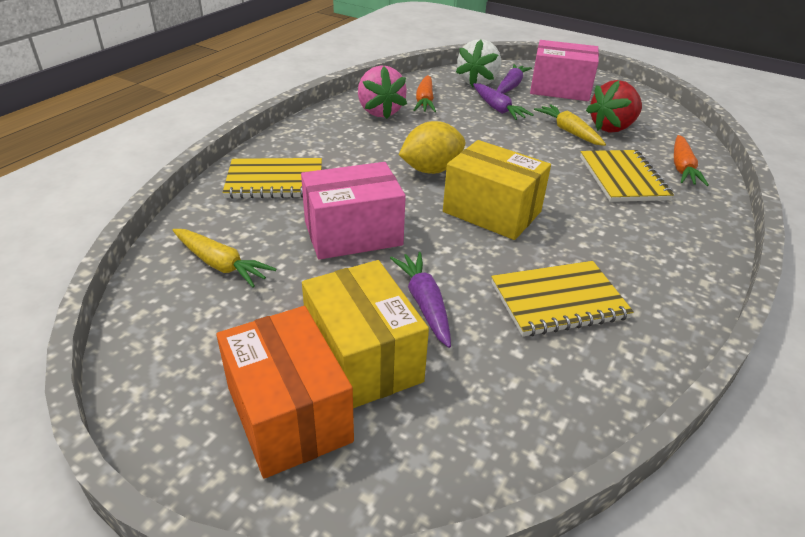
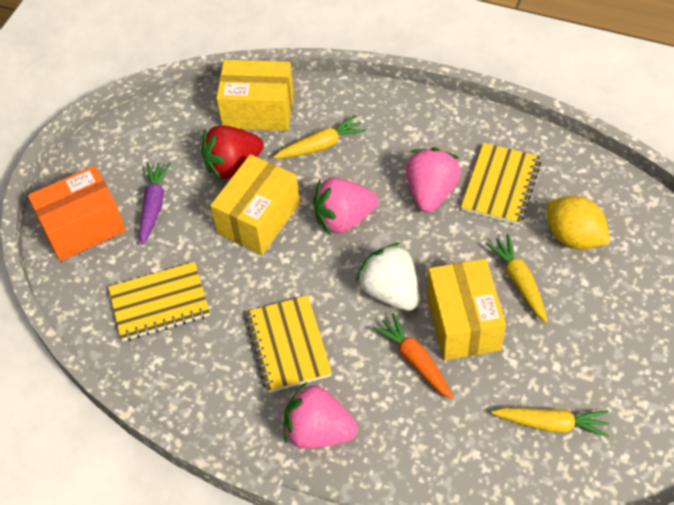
orange carrot: 2 -> 1
pink box: 2 -> 0
pink strawberry: 1 -> 3
purple carrot: 3 -> 1
yellow box: 2 -> 3
yellow carrot: 2 -> 3

